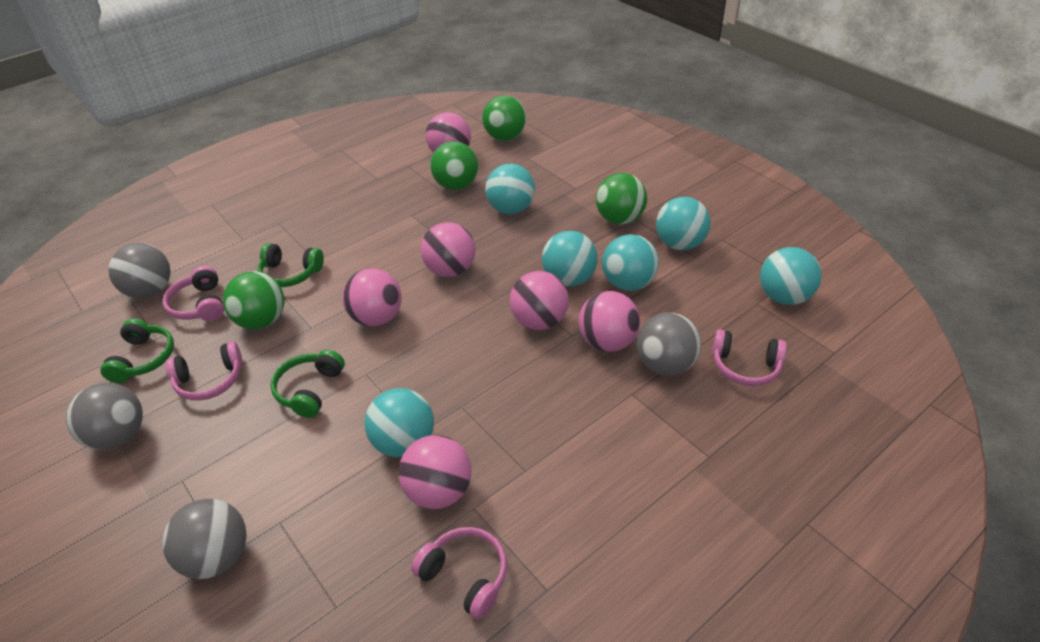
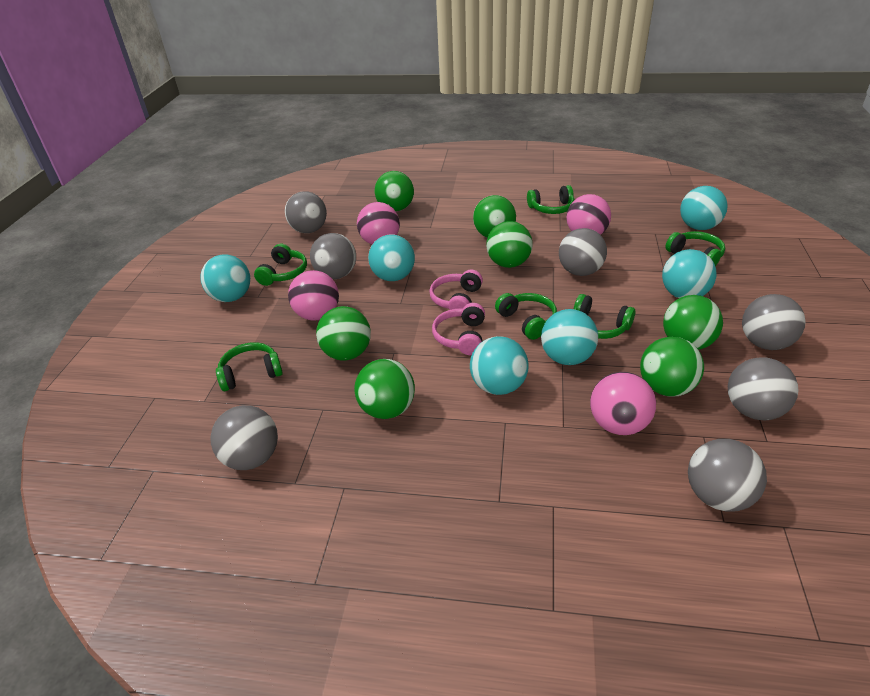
green ball: 4 -> 7
green headphones: 3 -> 6
grey ball: 4 -> 7
pink ball: 6 -> 4
pink headphones: 4 -> 2

